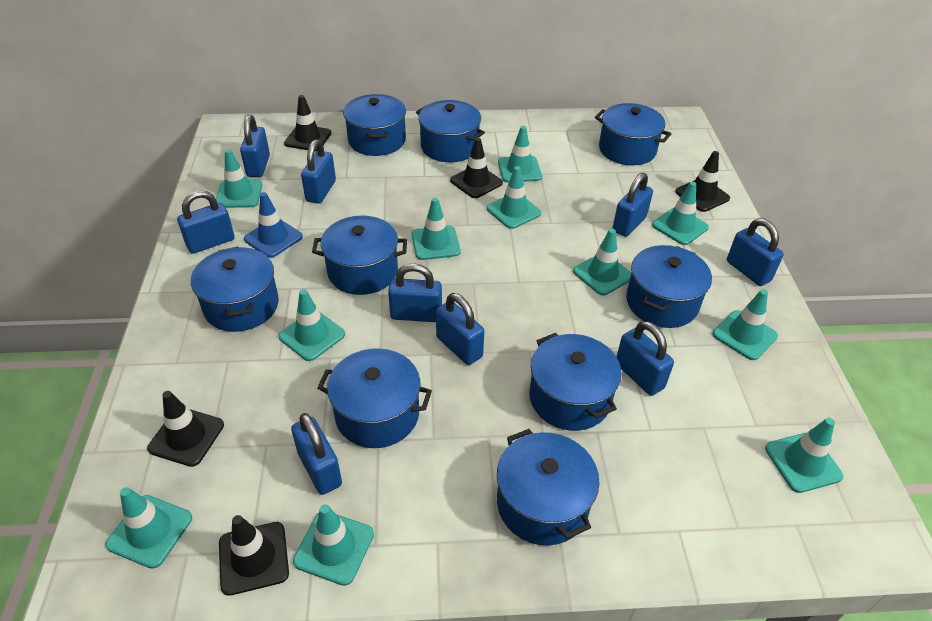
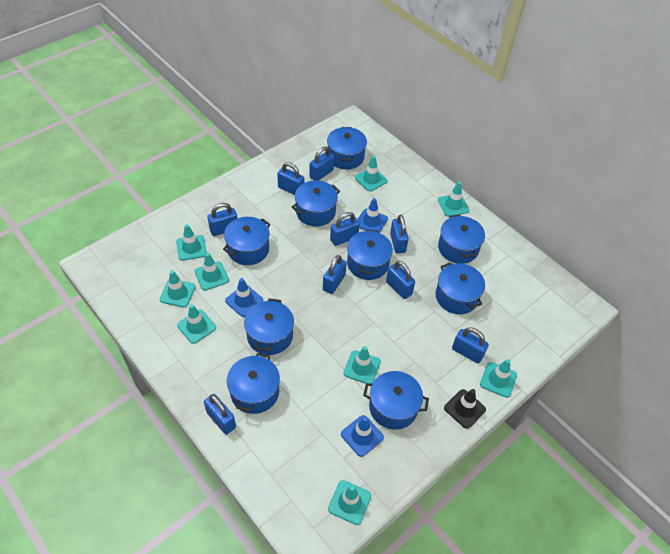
black traffic cone: 5 -> 1
blue traffic cone: 1 -> 3
turquoise traffic cone: 11 -> 9

